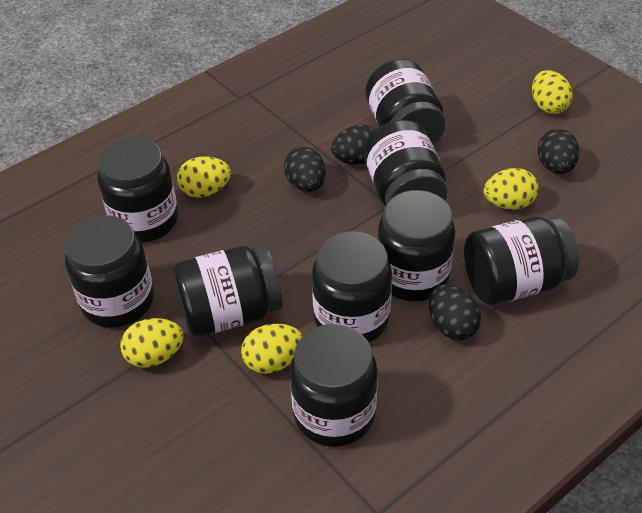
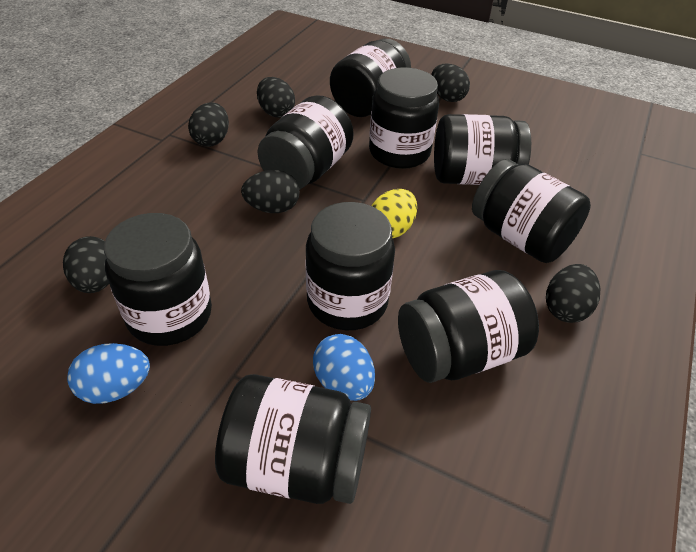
black egg: 4 -> 6
blue egg: 0 -> 2
yellow egg: 5 -> 1

